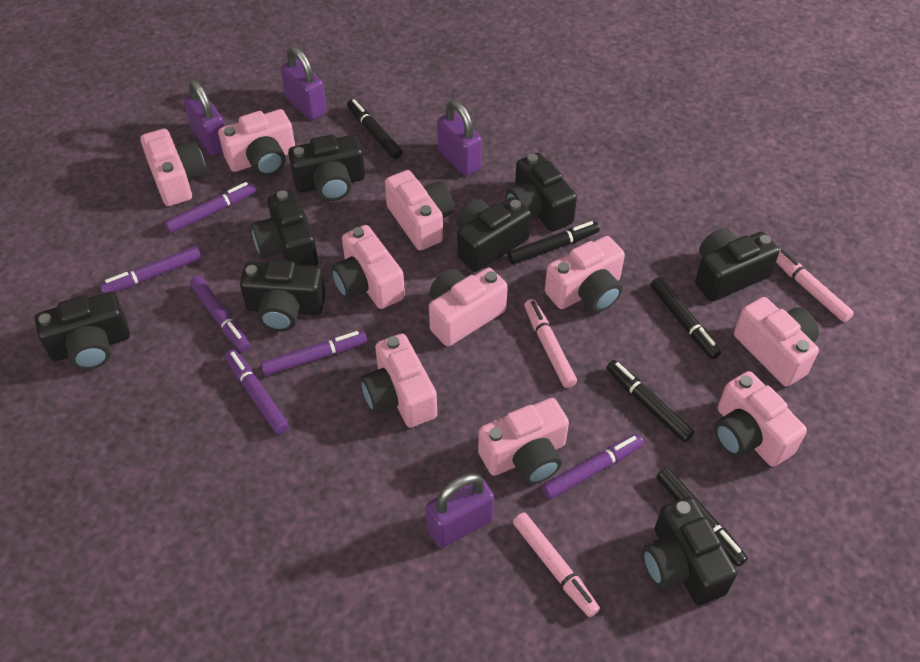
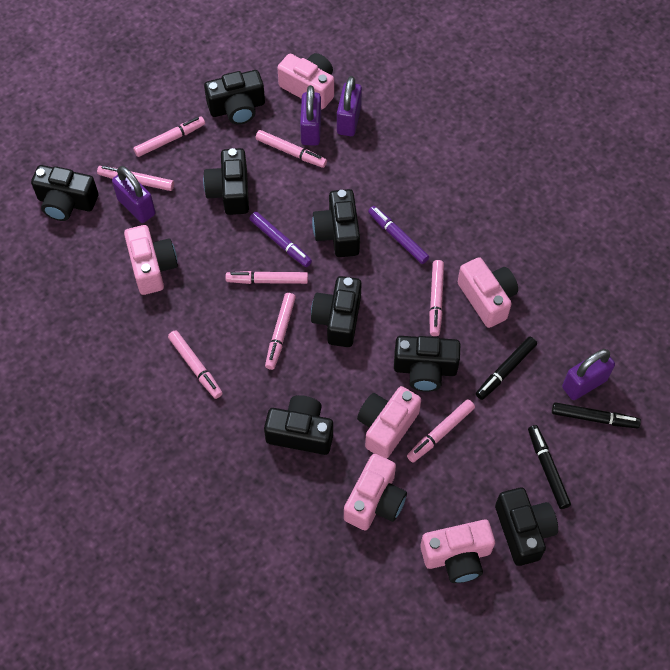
black marker: 5 -> 3
pink camera: 10 -> 6
pink marker: 3 -> 8
purple marker: 6 -> 2

